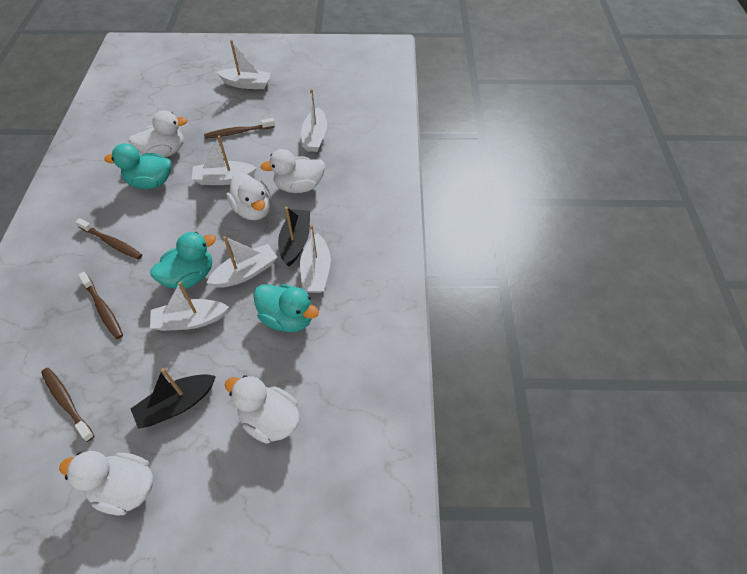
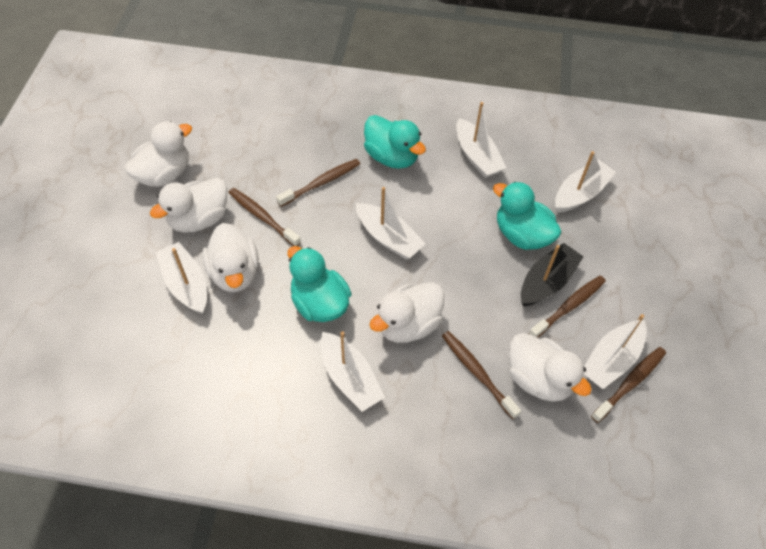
black boat: 2 -> 1
brown toothbrush: 4 -> 5

